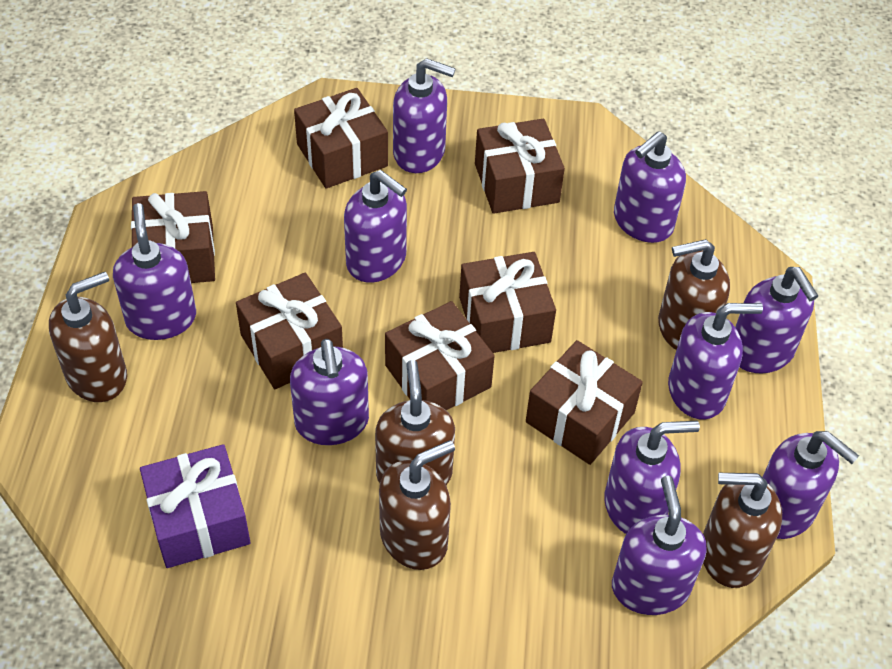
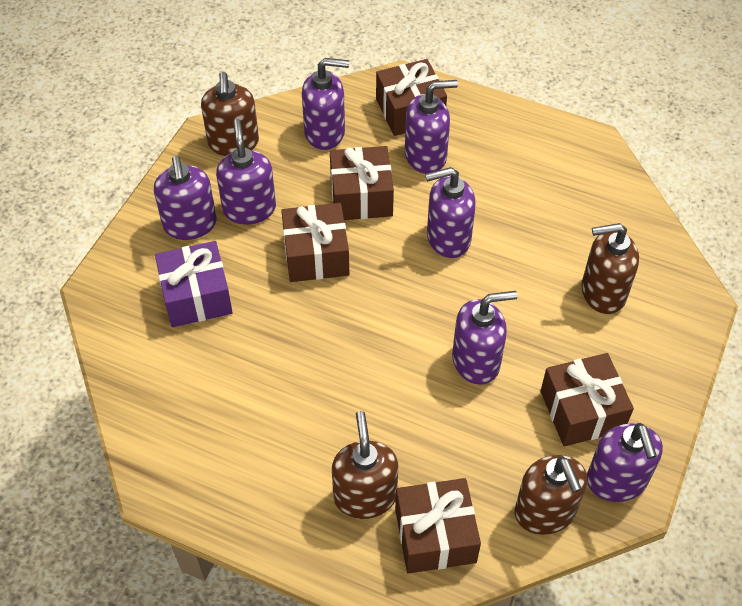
brown gift: 7 -> 5
brown soap dispenser: 5 -> 4
purple soap dispenser: 10 -> 7

